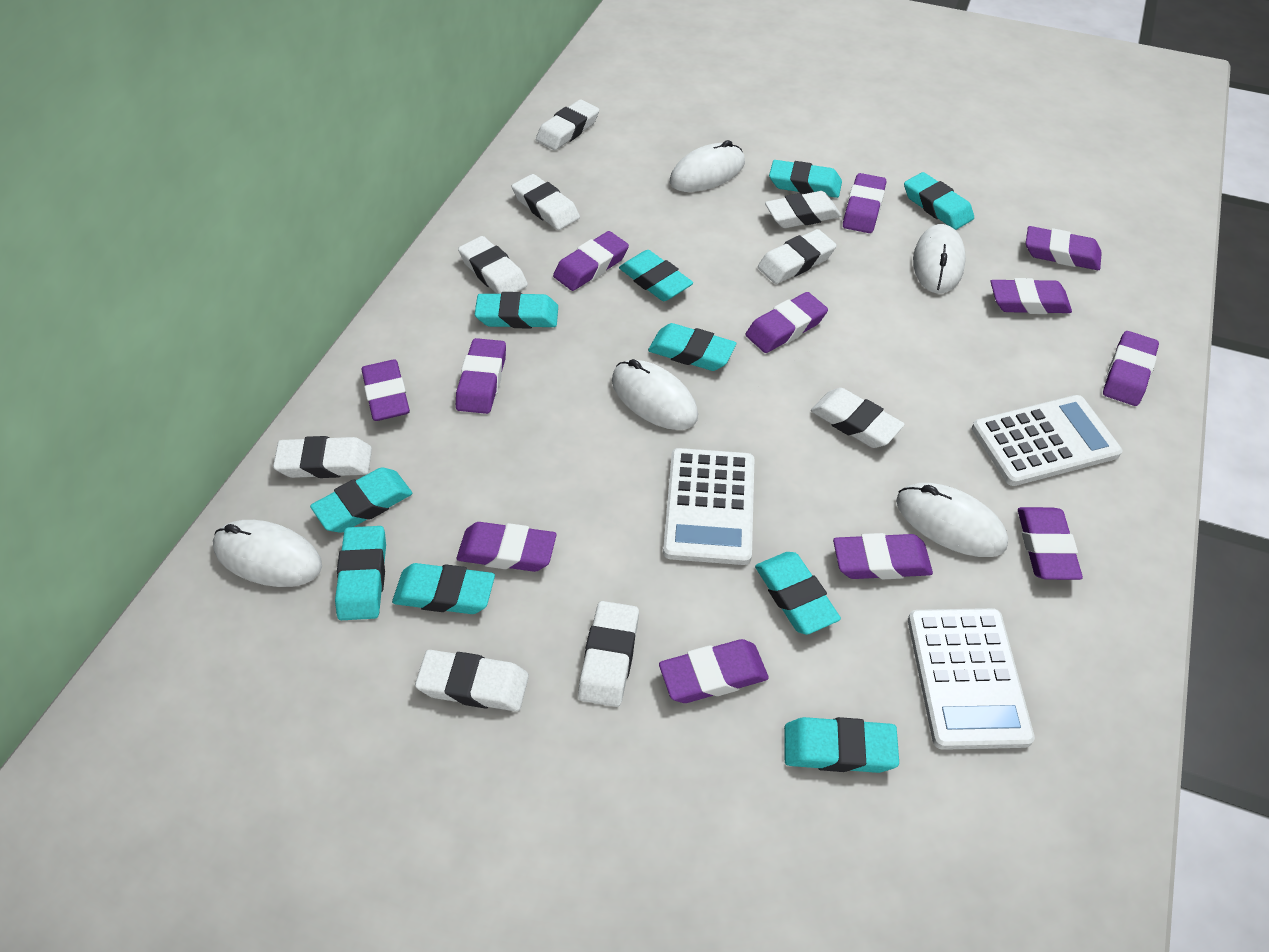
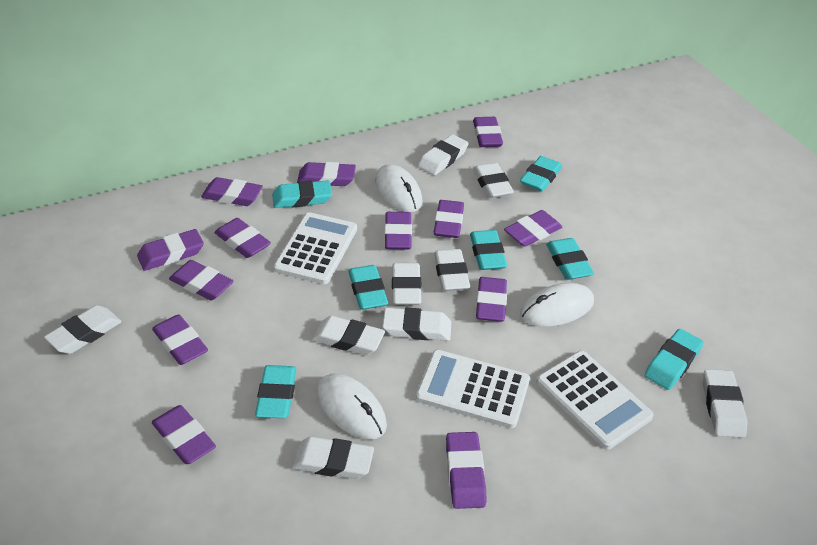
purple eraser: 12 -> 13
turquoise eraser: 10 -> 7
white mouse: 5 -> 3

